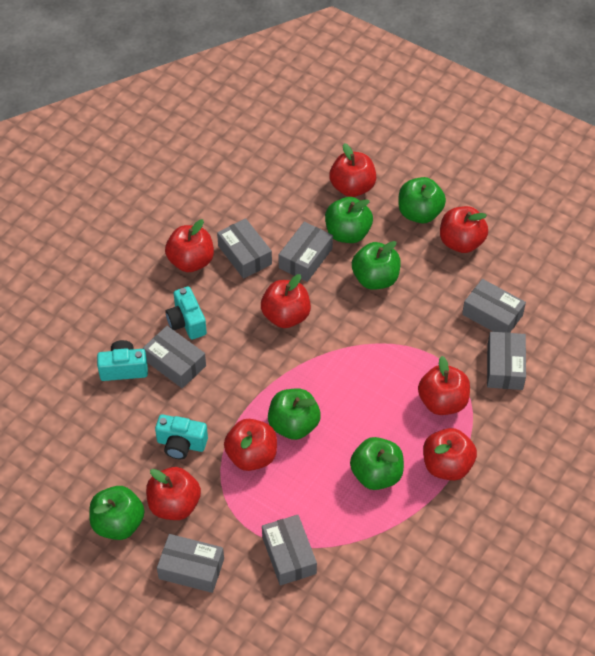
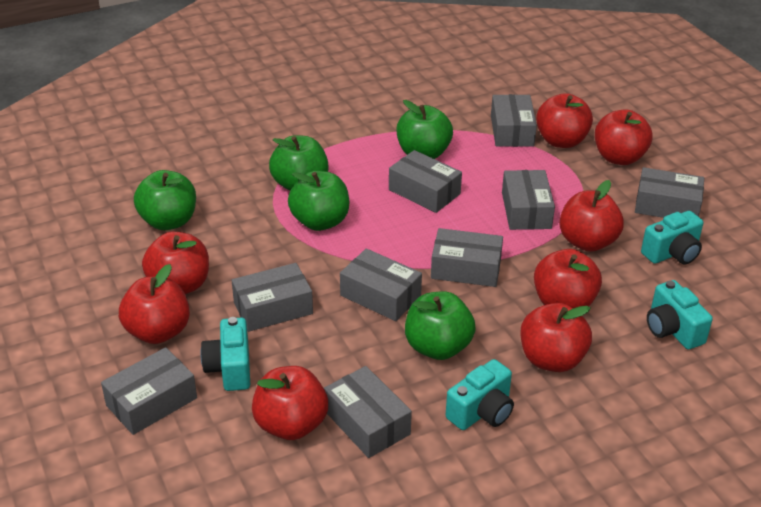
green apple: 6 -> 5
grey box: 7 -> 9
turquoise camera: 3 -> 4

